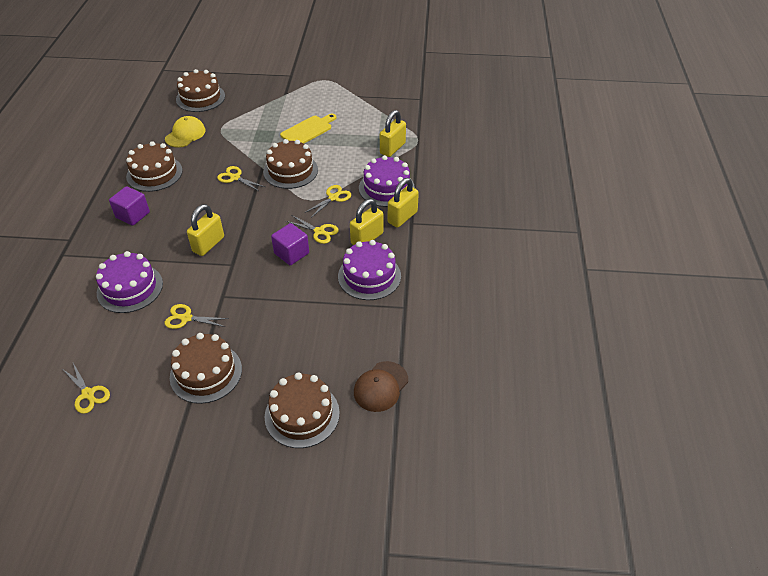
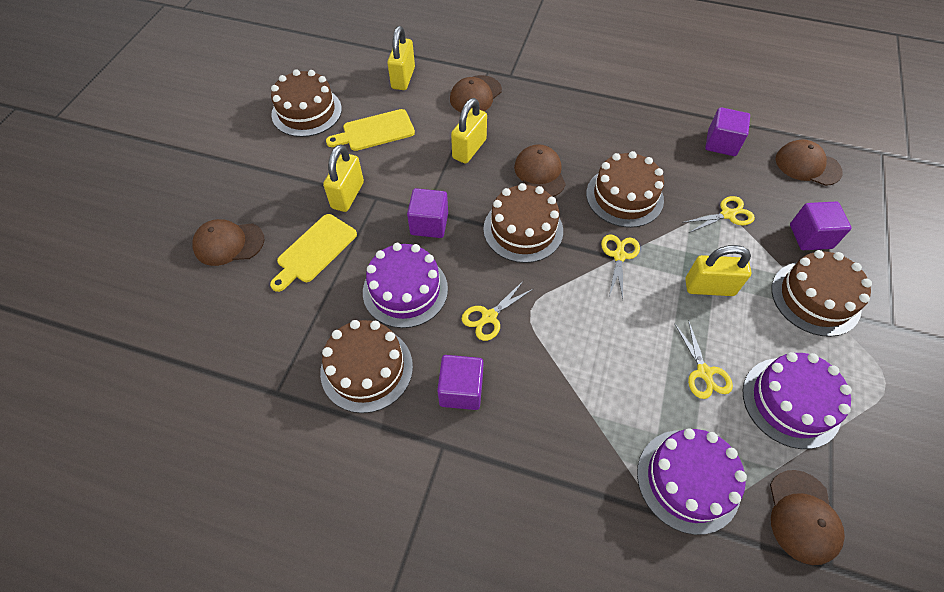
brown cap: 1 -> 5
purple cube: 2 -> 4
yellow cap: 1 -> 0
yellow cutting board: 1 -> 2
yellow scissors: 5 -> 4

